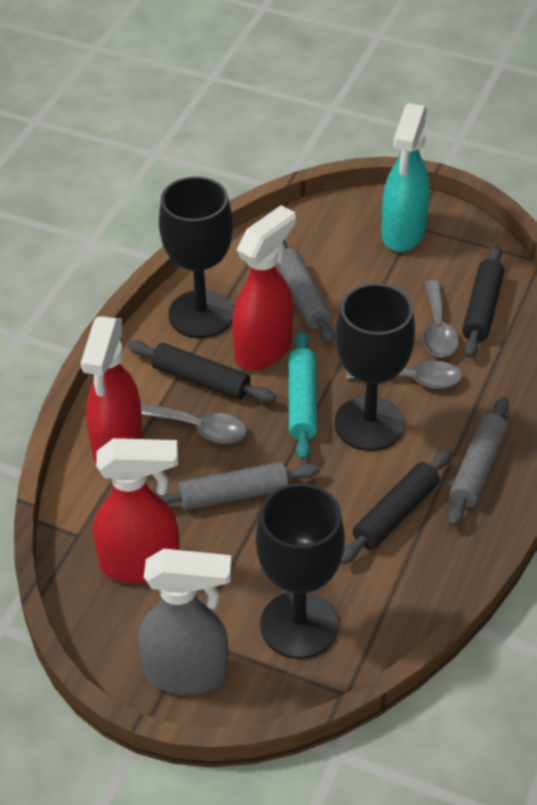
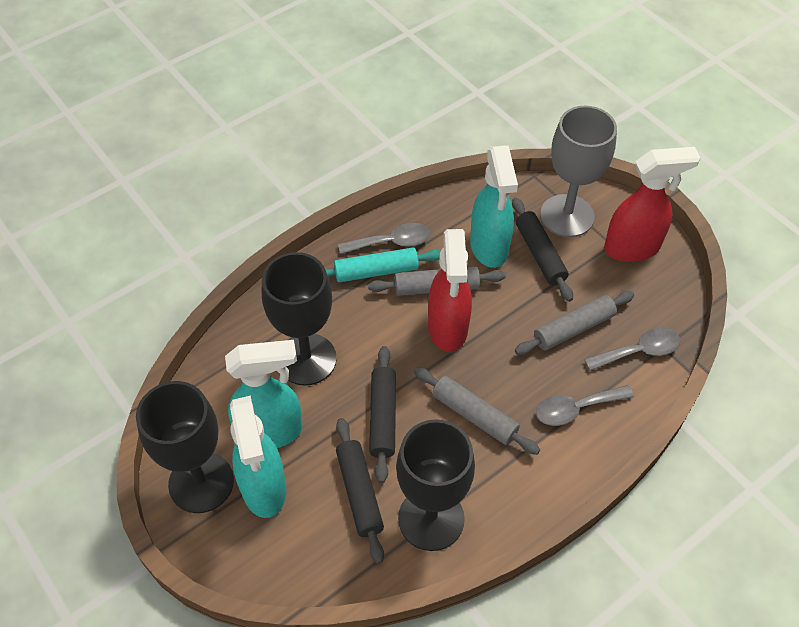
grey goblet: 0 -> 1
grey spray bottle: 1 -> 0
red spray bottle: 3 -> 2
turquoise spray bottle: 1 -> 3

